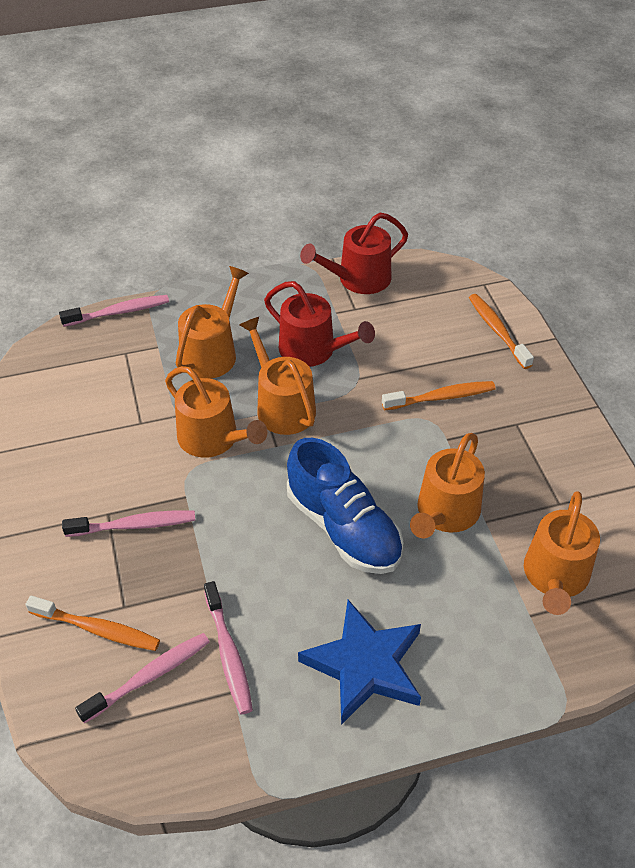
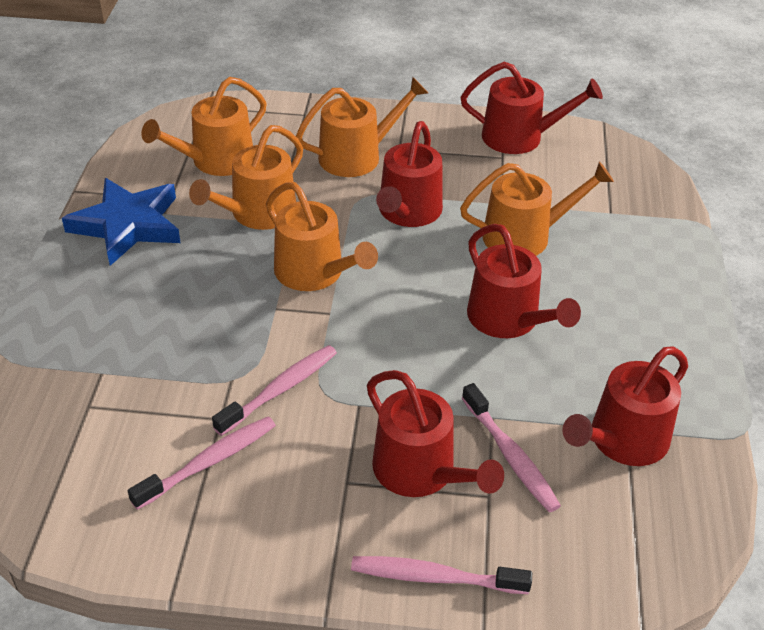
blue shoe: 1 -> 0
orange toothbrush: 3 -> 0
red watering can: 2 -> 5

